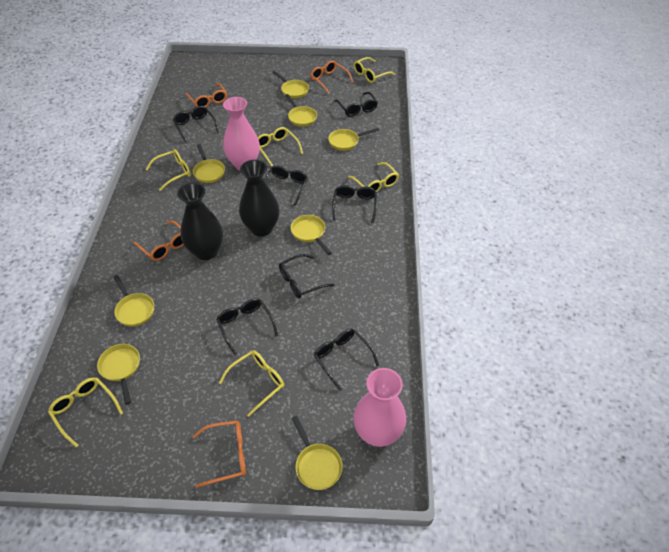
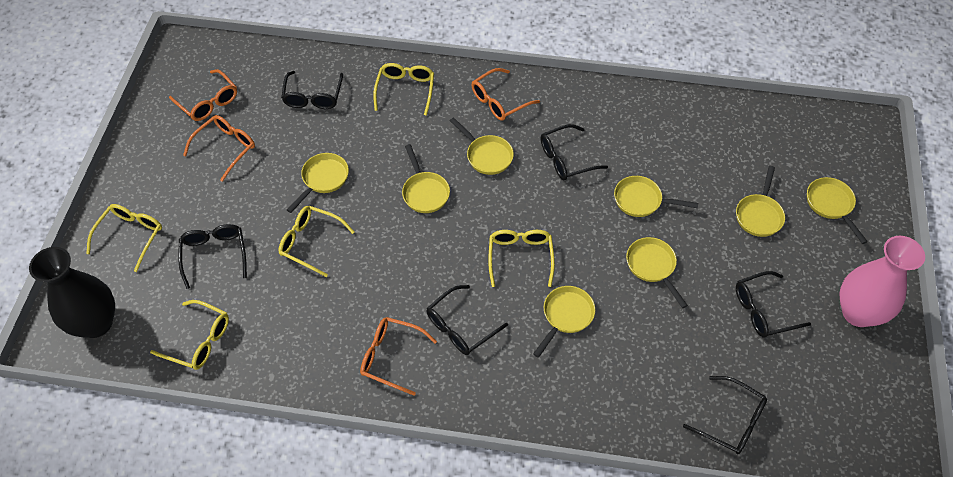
black glasses: 7 -> 6
black vase: 2 -> 1
pink vase: 2 -> 1
yellow glasses: 6 -> 5

